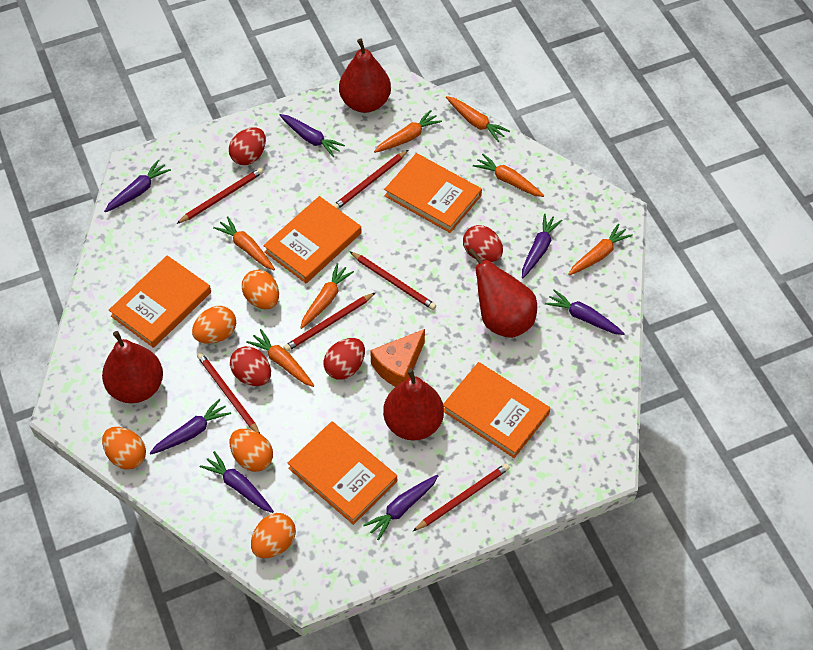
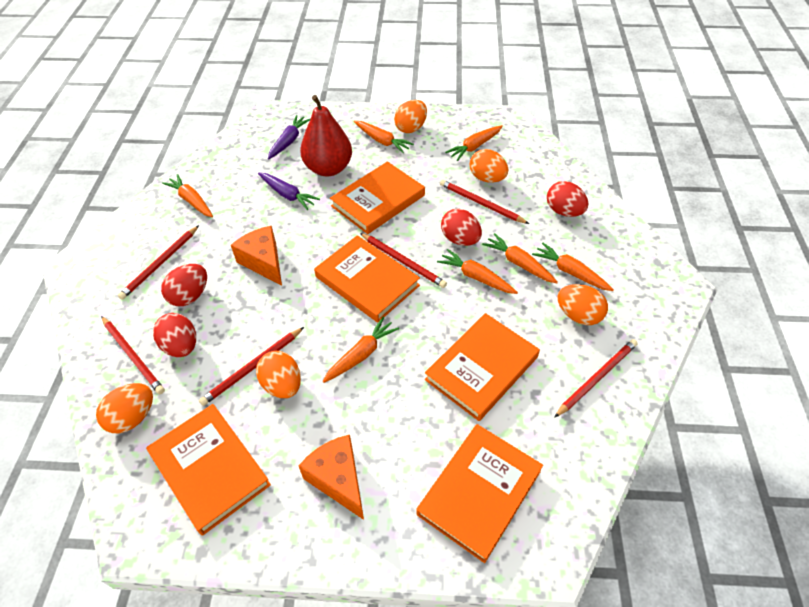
orange cheese: 1 -> 2
purple carrot: 7 -> 2
red pear: 4 -> 1

